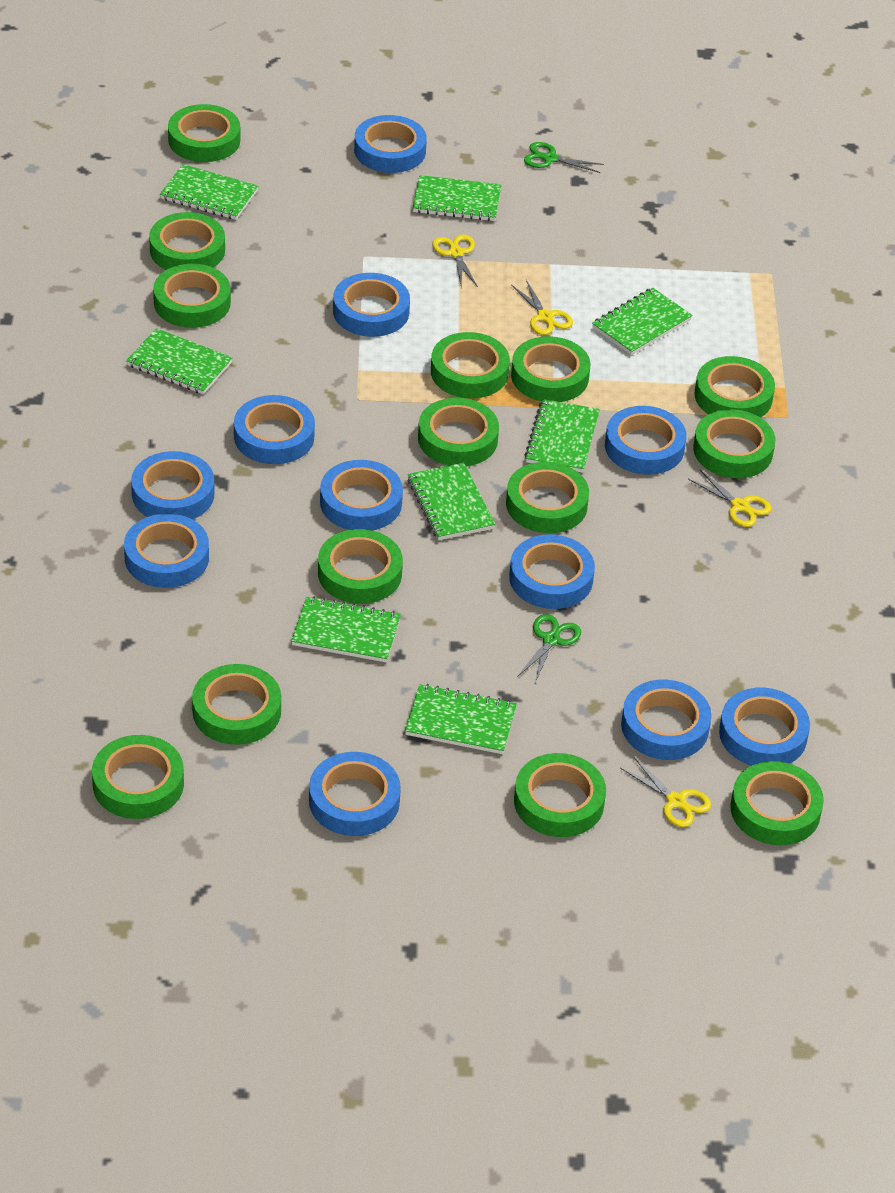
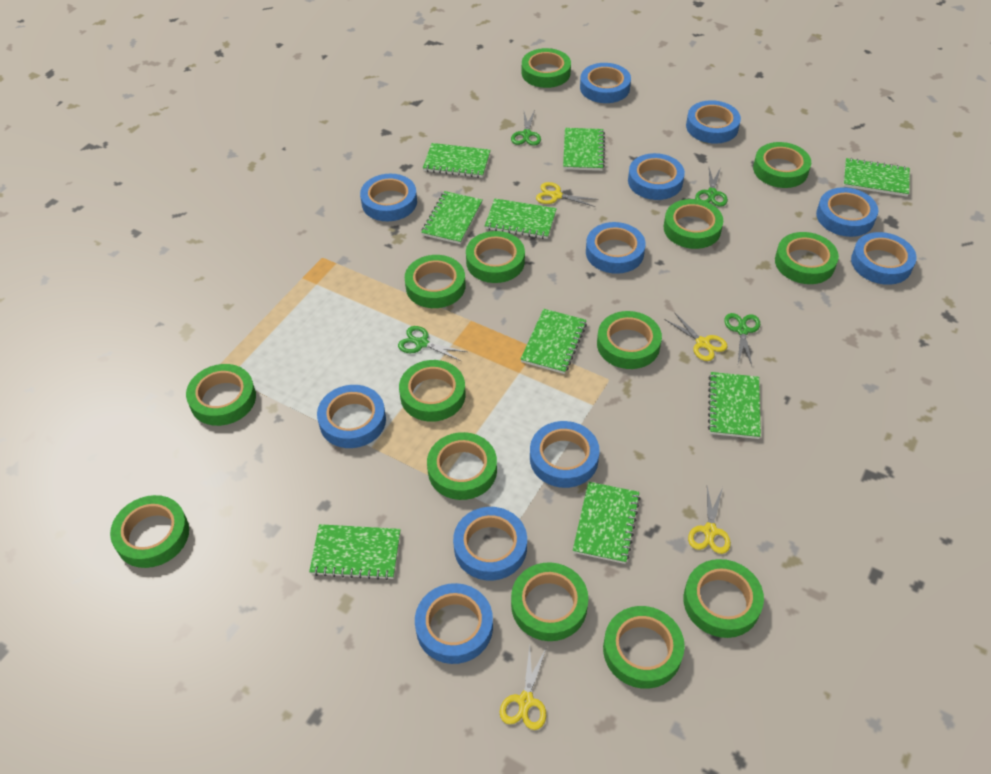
green notebook: 8 -> 9
green scissors: 2 -> 4

